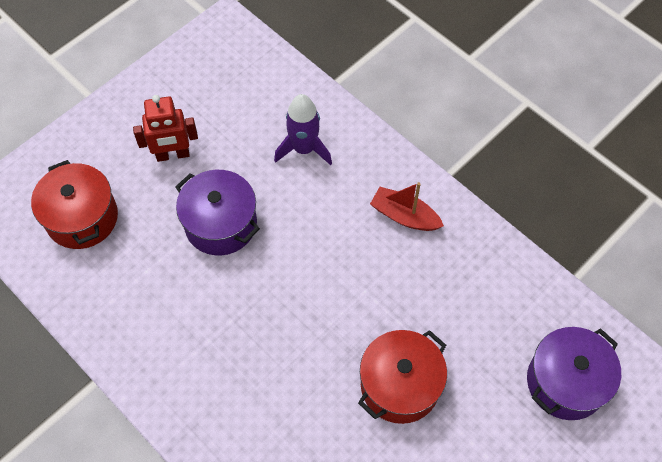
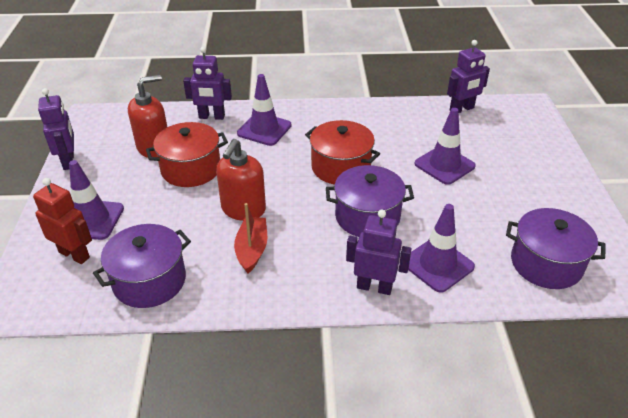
purple pot: 2 -> 3
purple robot: 0 -> 4
purple rocket: 1 -> 0
purple traffic cone: 0 -> 4
red soap dispenser: 0 -> 2

